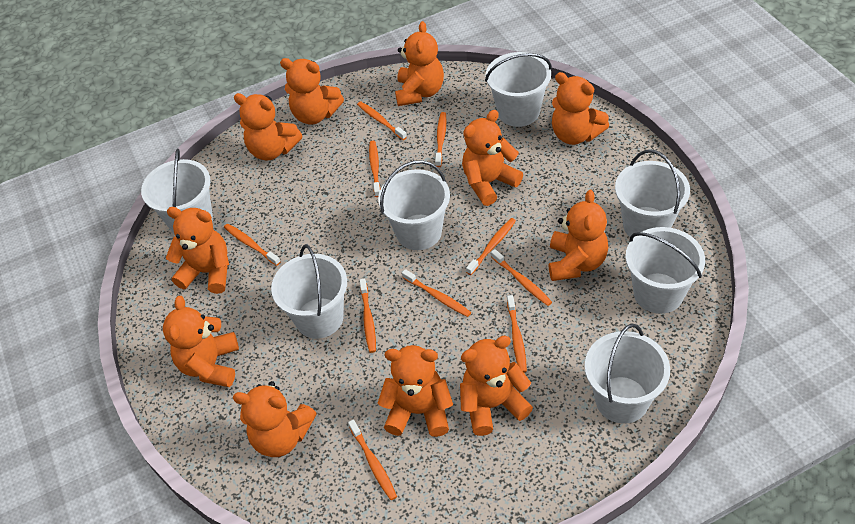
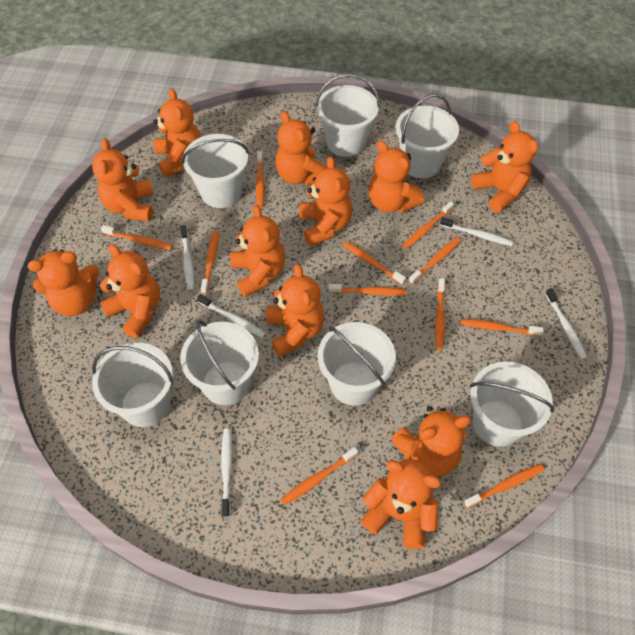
orange teddy bear: 11 -> 12
orange toothbrush: 10 -> 11
white toothbrush: 0 -> 5

